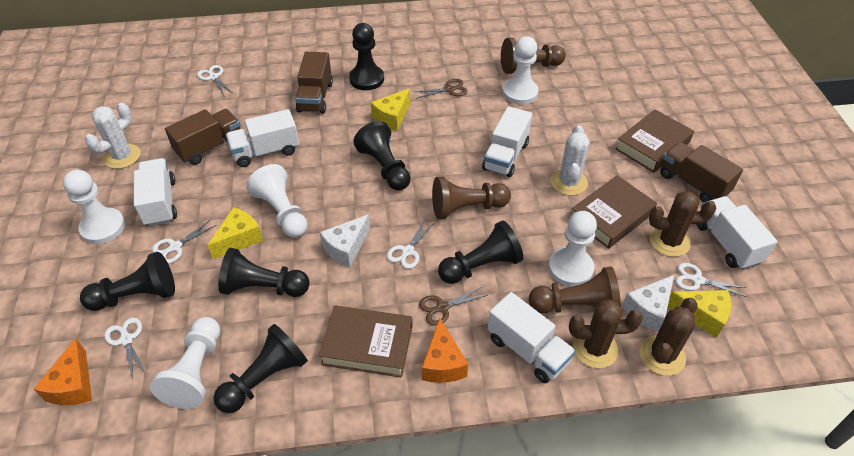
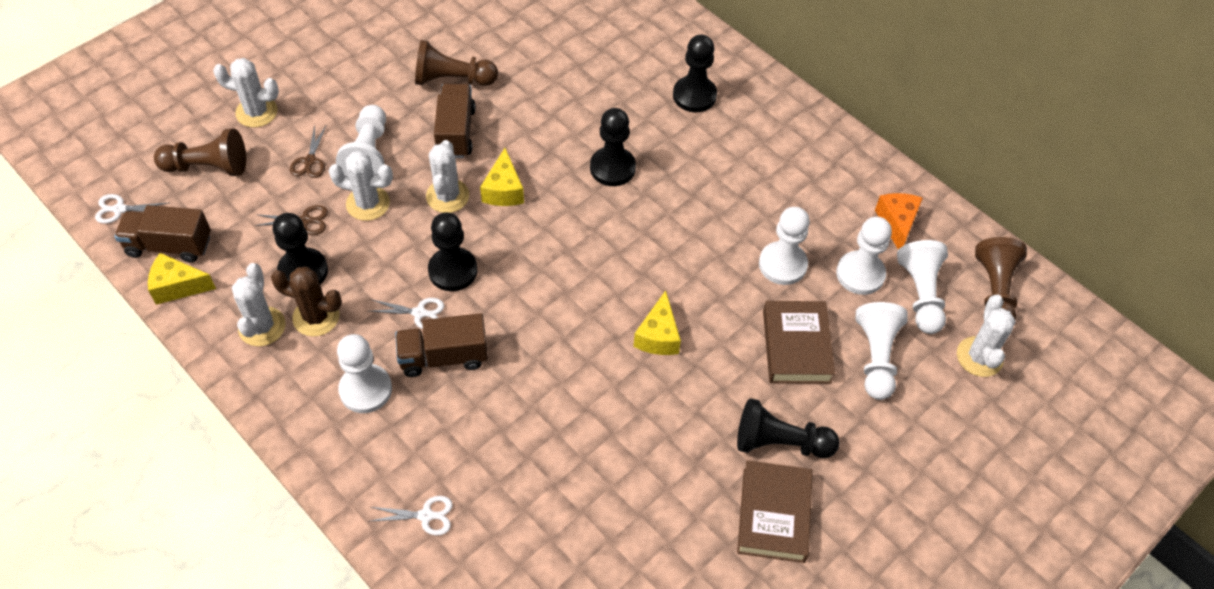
black pawn: 6 -> 5
brown book: 3 -> 2
brown cactus: 3 -> 1
orange cheese: 2 -> 1
white cactus: 2 -> 5
white cheese: 2 -> 0
white pawn: 5 -> 6
white scissors: 5 -> 3
white truck: 5 -> 0

